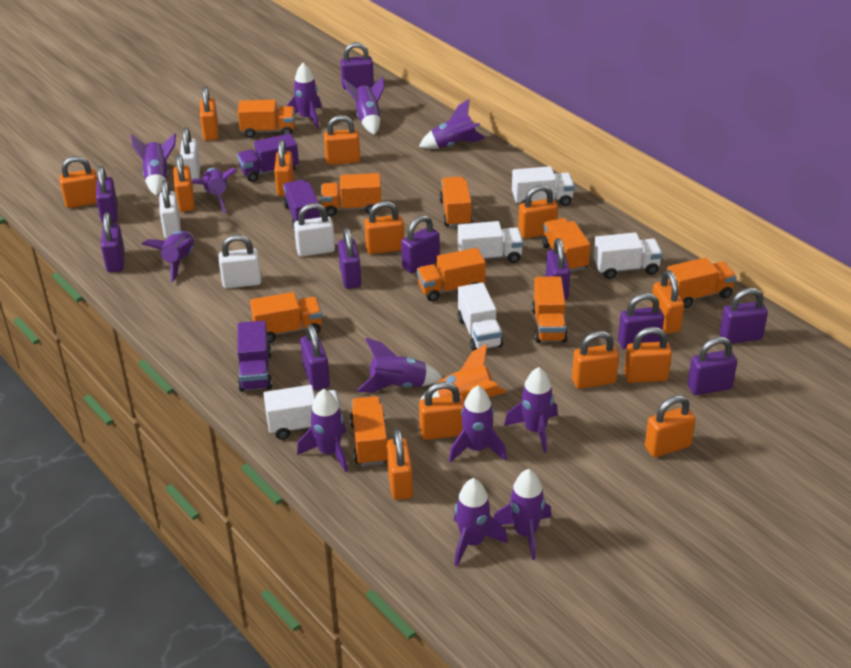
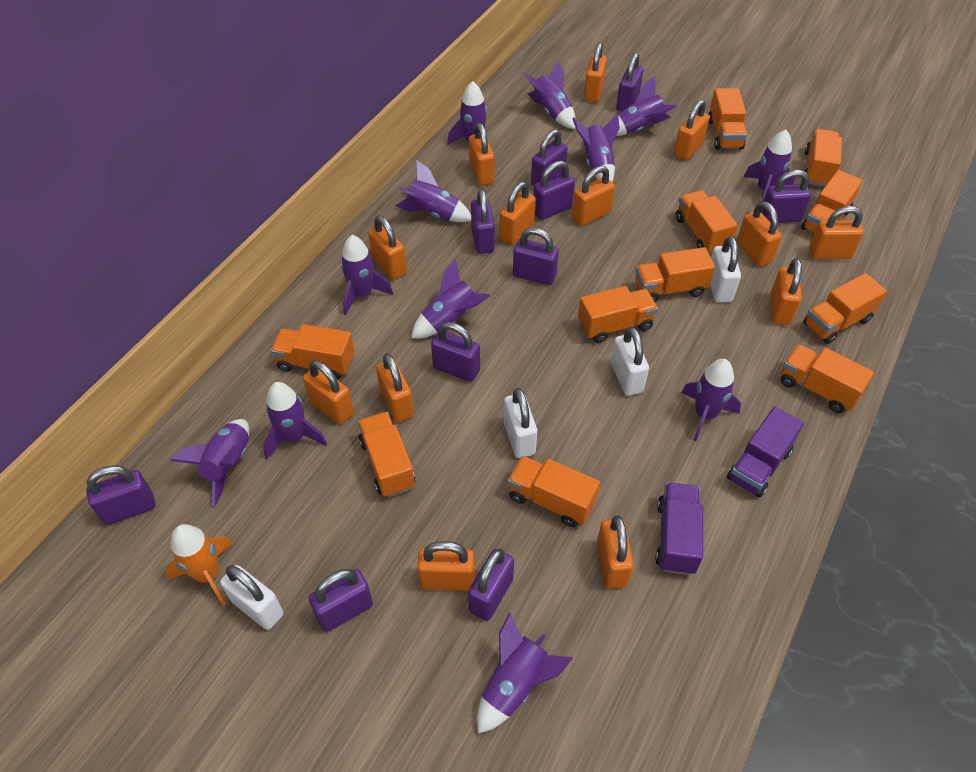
orange truck: 9 -> 11
purple truck: 3 -> 2
white truck: 5 -> 0

